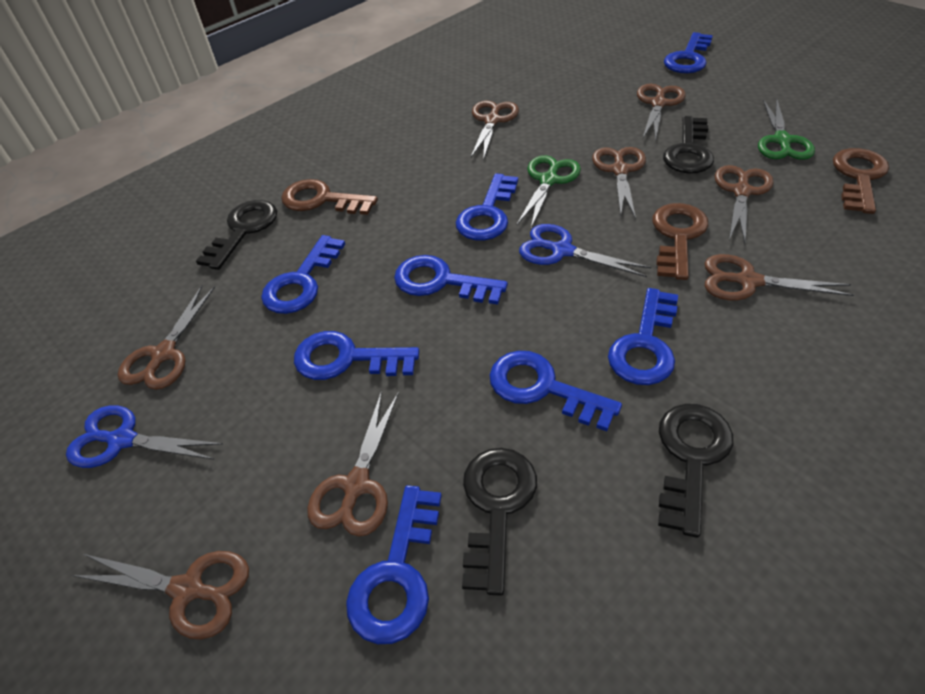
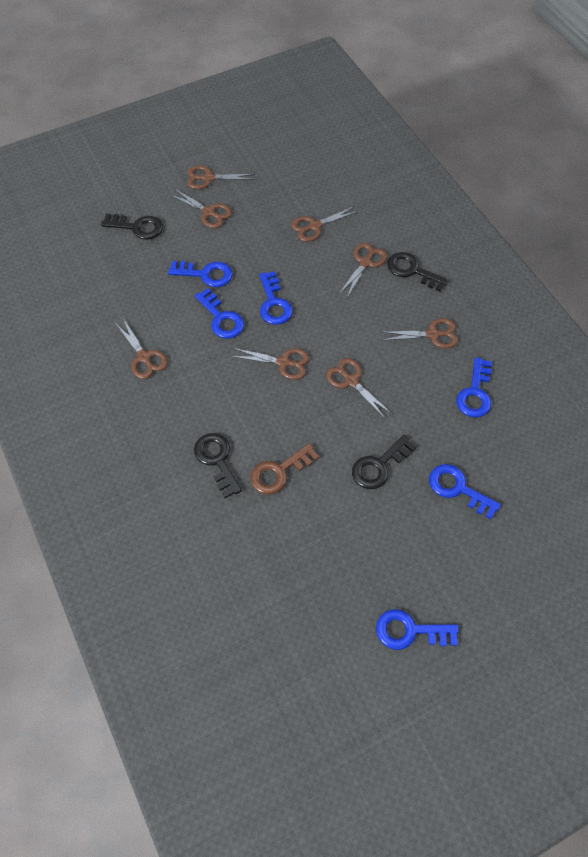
blue key: 8 -> 6
blue scissors: 2 -> 0
brown key: 3 -> 1
green scissors: 2 -> 0

